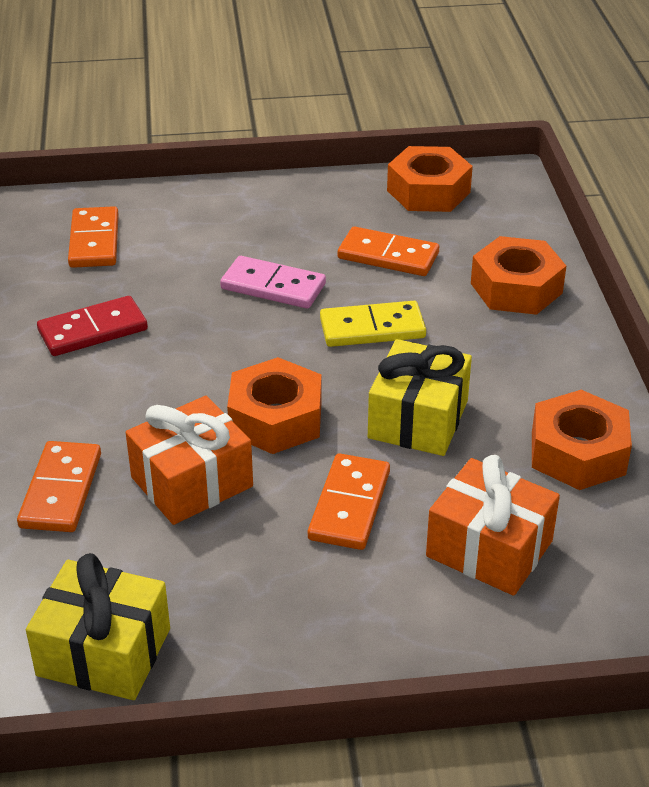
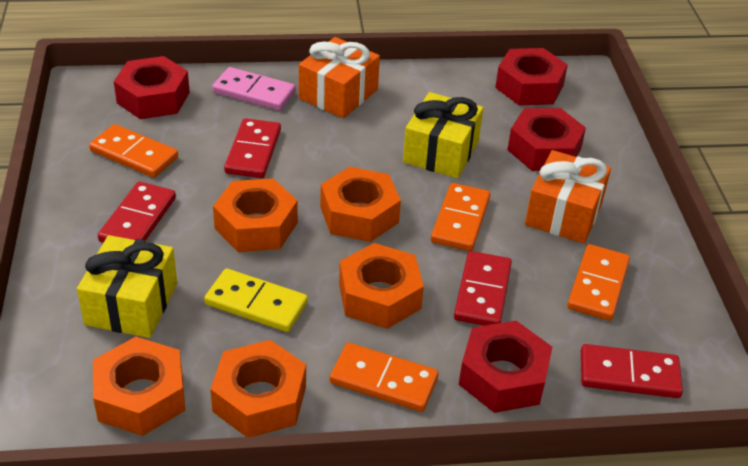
orange nut: 4 -> 5
red domino: 1 -> 4
red nut: 0 -> 4

